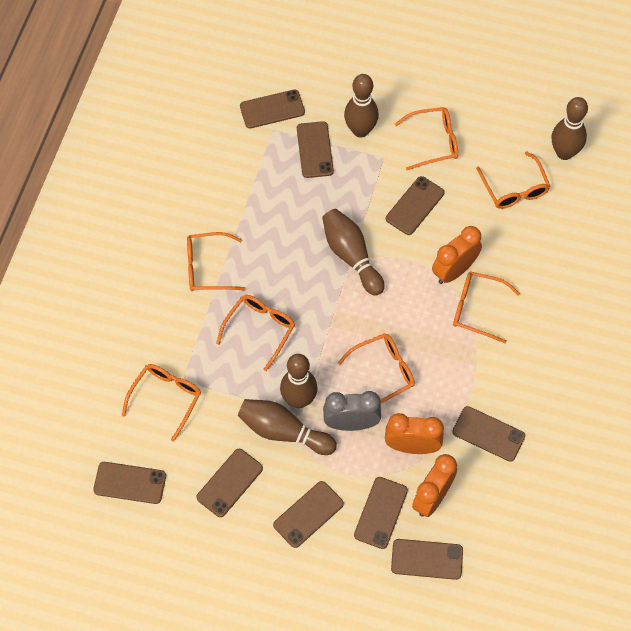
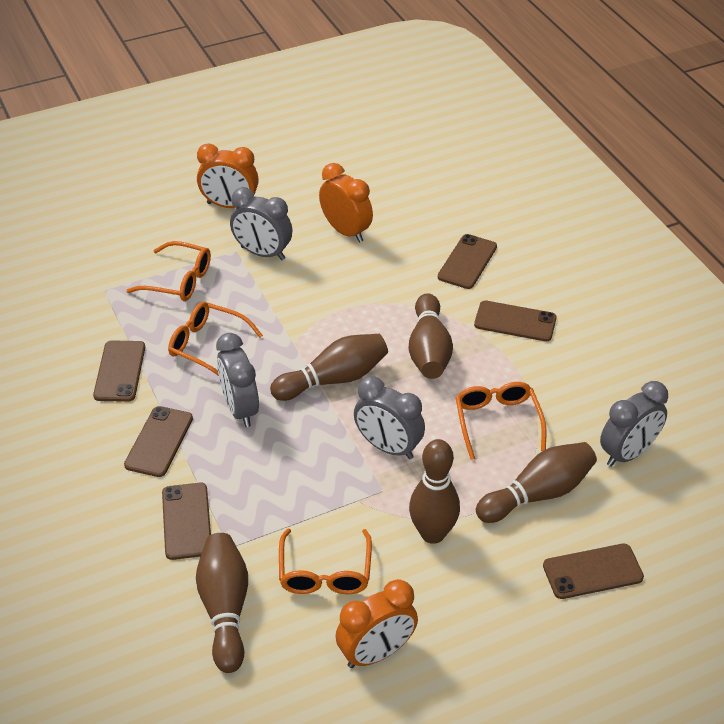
brown phone: 9 -> 6
grey clock: 1 -> 4
orange glasses: 7 -> 4

